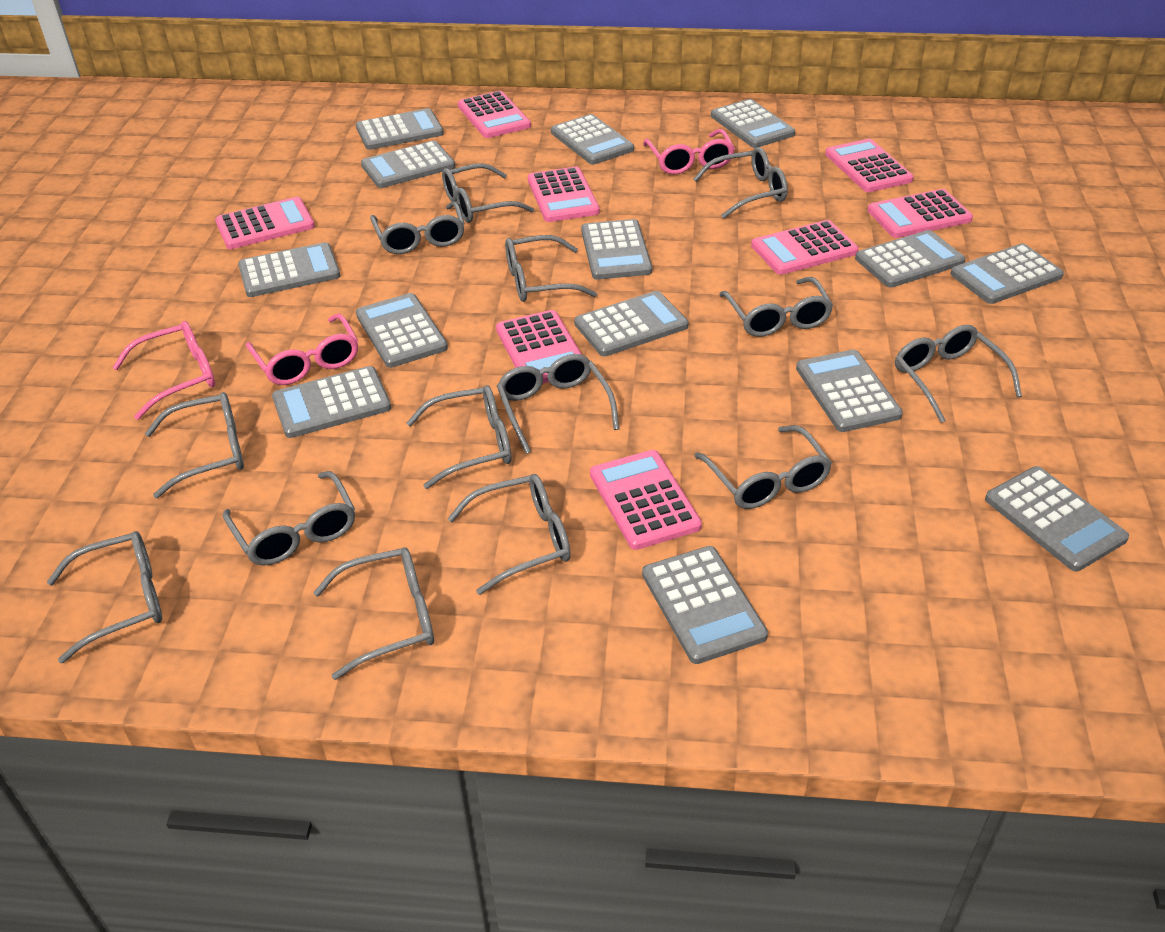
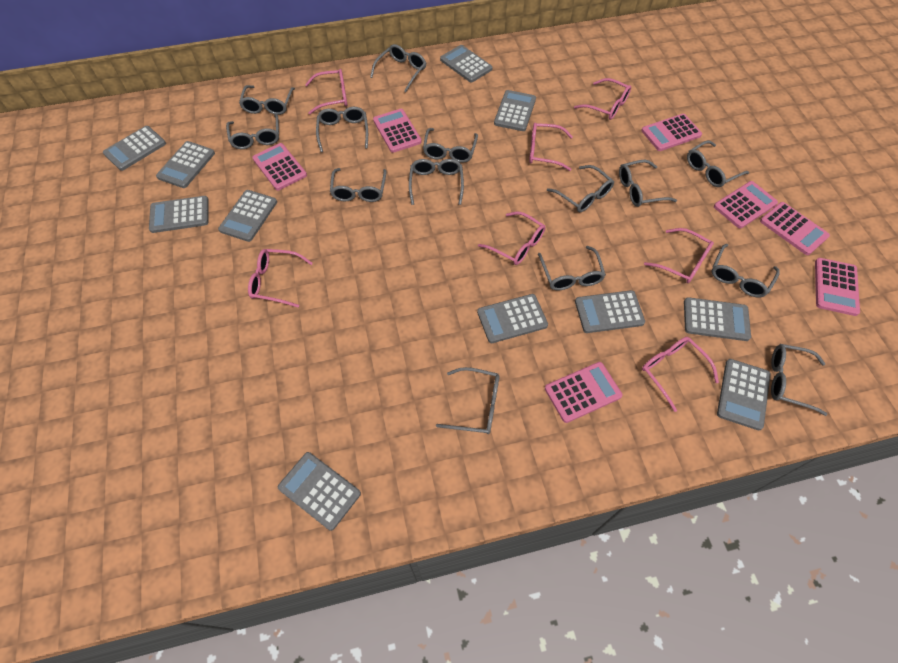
grey calculator: 14 -> 11
pink calculator: 8 -> 7
pink glasses: 3 -> 7

